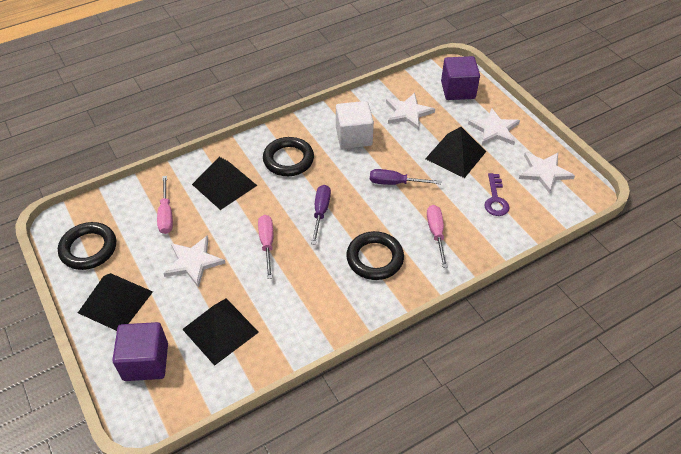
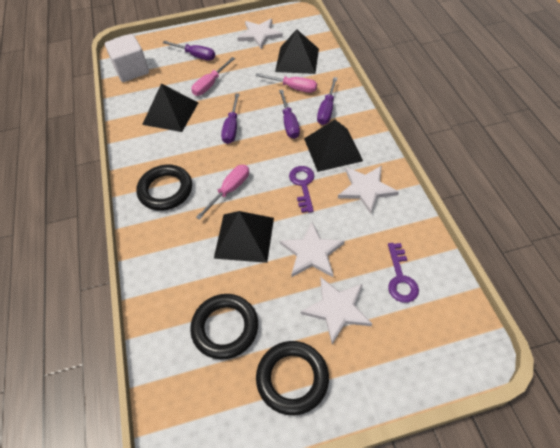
purple cube: 2 -> 0
purple key: 1 -> 2
purple screwdriver: 2 -> 4

